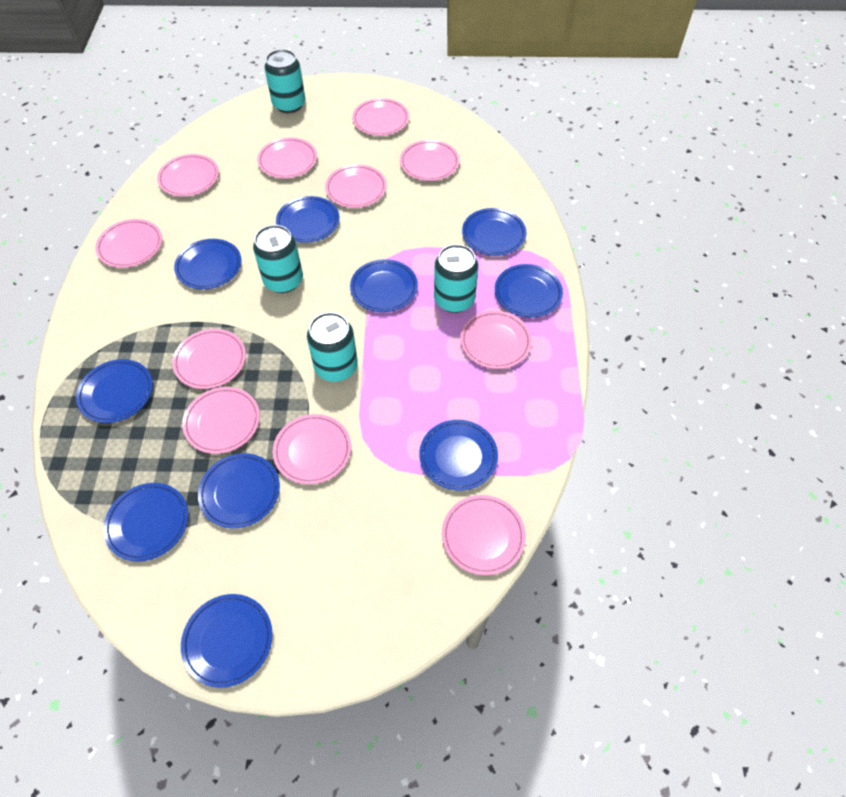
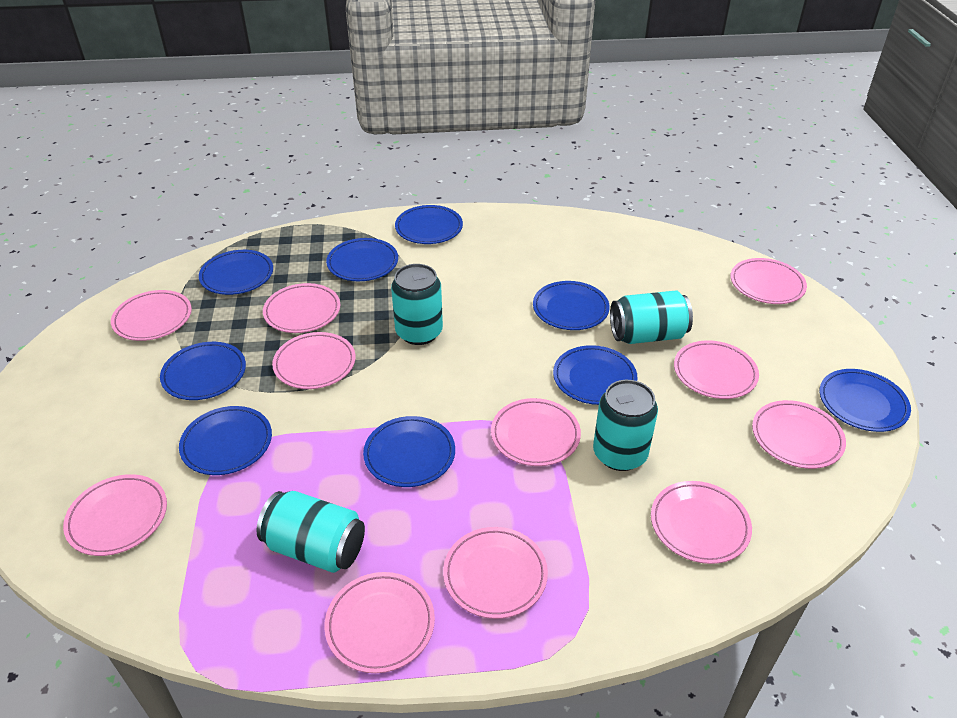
blue plate: 10 -> 9

